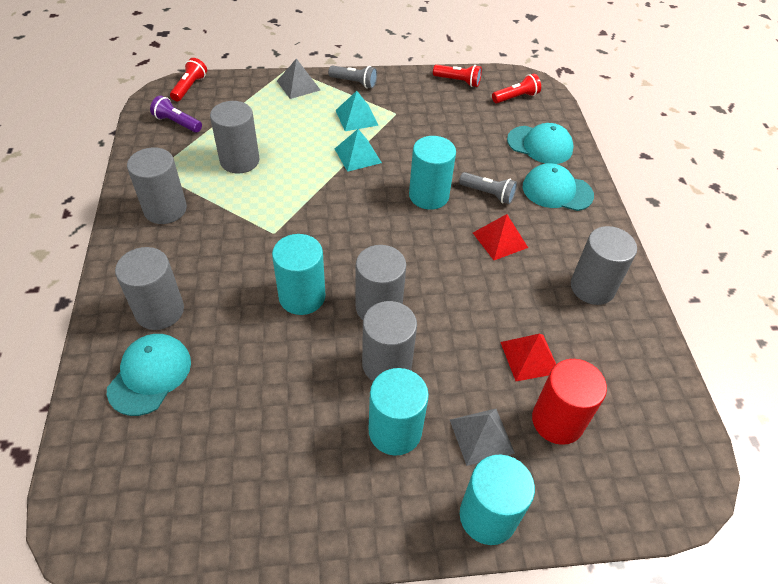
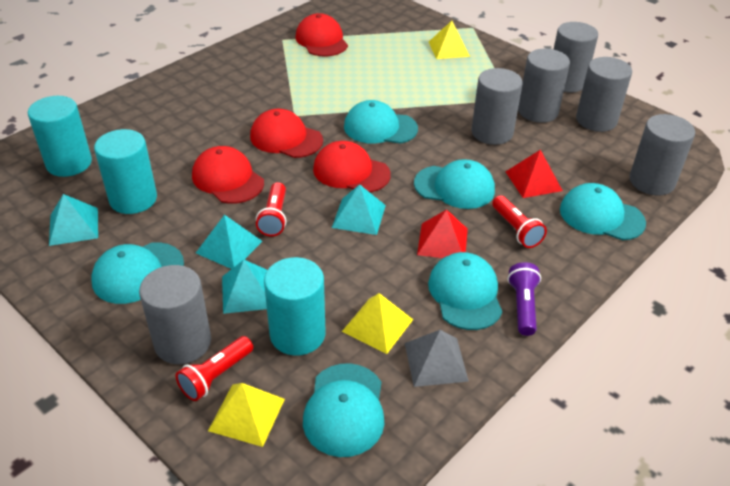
grey flashlight: 2 -> 0
grey pyramid: 2 -> 1
red cap: 0 -> 4
red cylinder: 1 -> 0
turquoise cap: 3 -> 6
turquoise cylinder: 4 -> 3
turquoise pyramid: 2 -> 4
yellow pyramid: 0 -> 3

